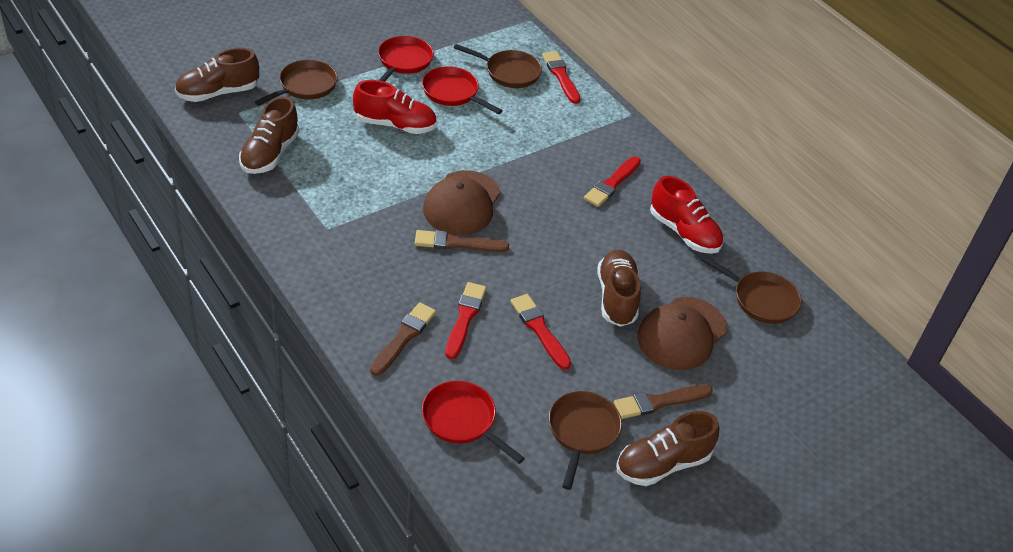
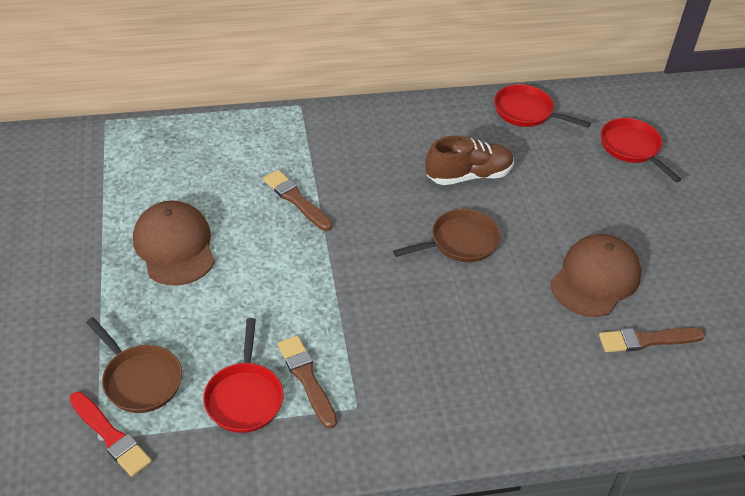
brown pan: 4 -> 2
brown shoe: 4 -> 1
red brush: 4 -> 1
red shoe: 2 -> 0

